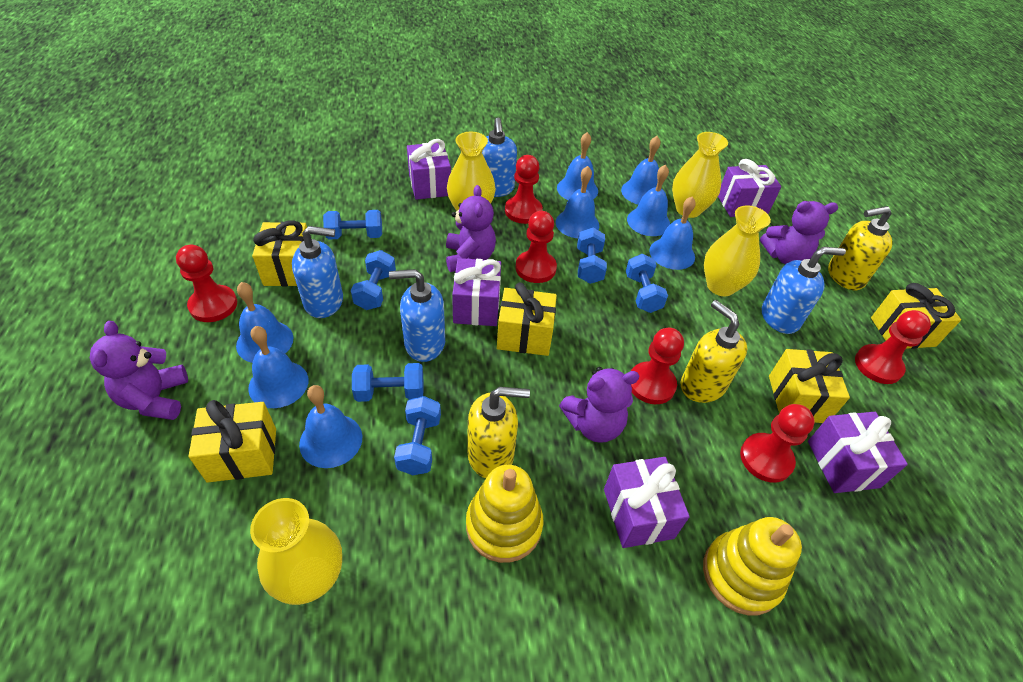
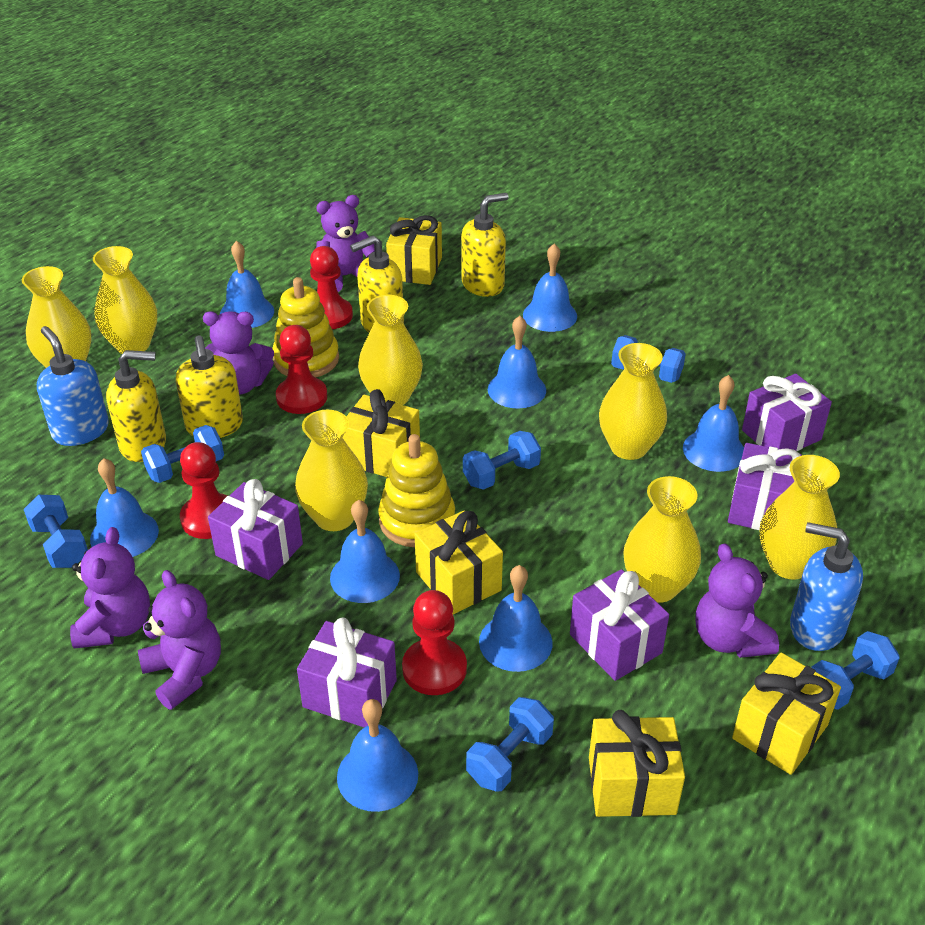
blue soap dispenser: 4 -> 2
purple teddy bear: 4 -> 5
red pawn: 6 -> 4
yellow soap dispenser: 3 -> 4
yellow vase: 4 -> 7

